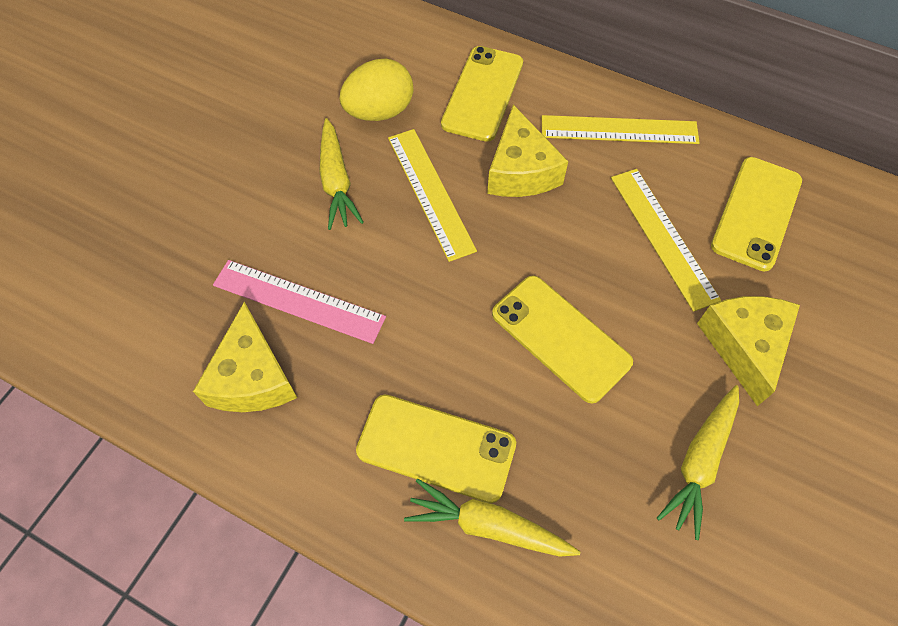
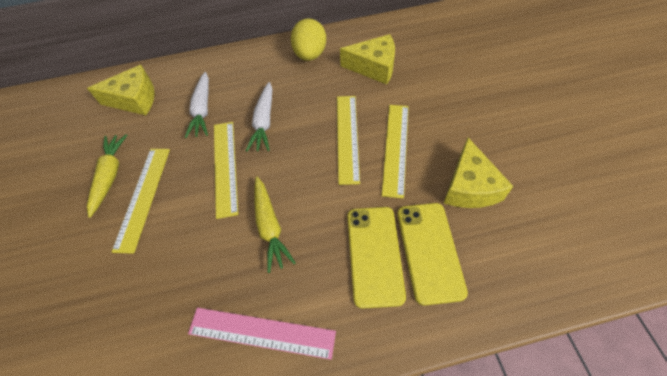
white carrot: 0 -> 2
yellow carrot: 3 -> 2
yellow phone: 4 -> 2
yellow ruler: 3 -> 4

